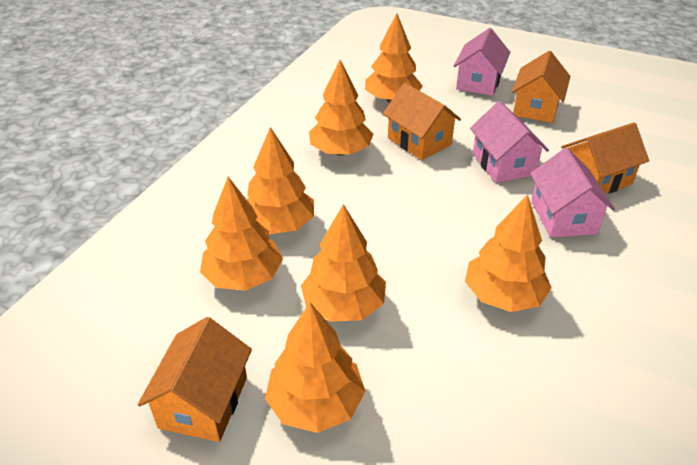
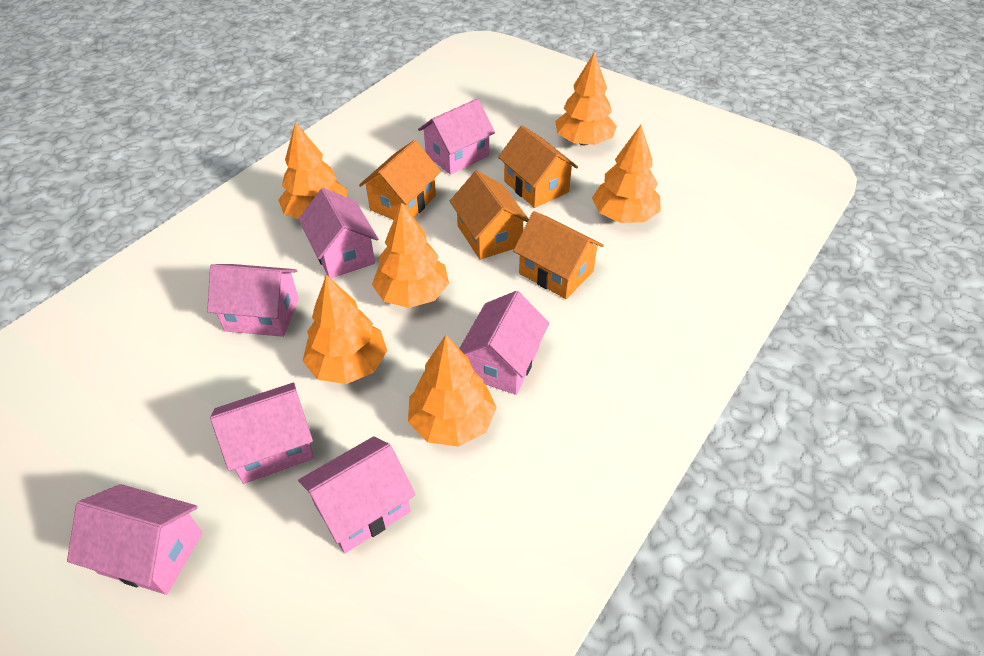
orange tree: 7 -> 6
pink house: 3 -> 7

